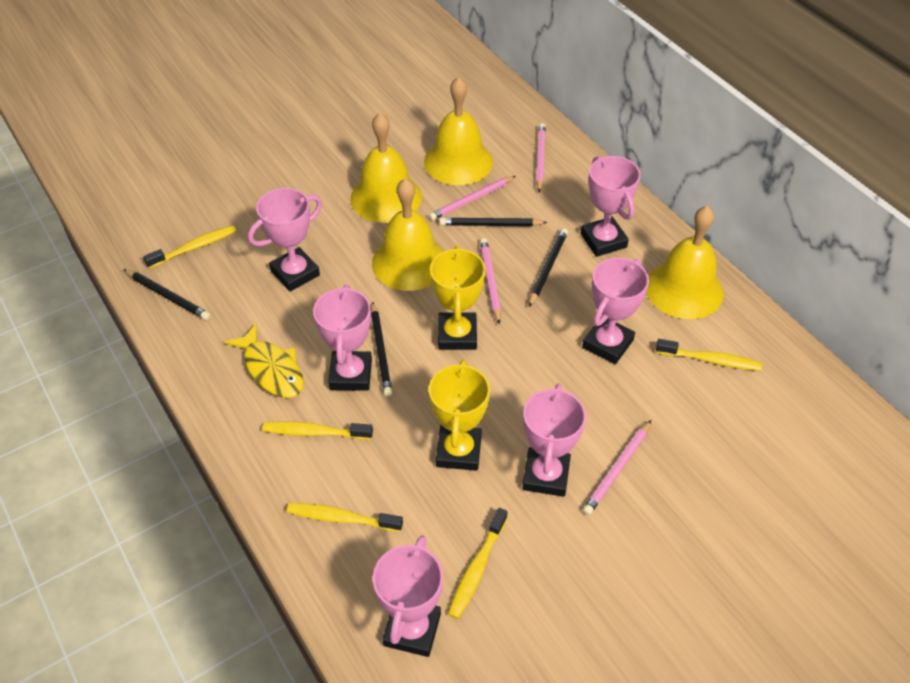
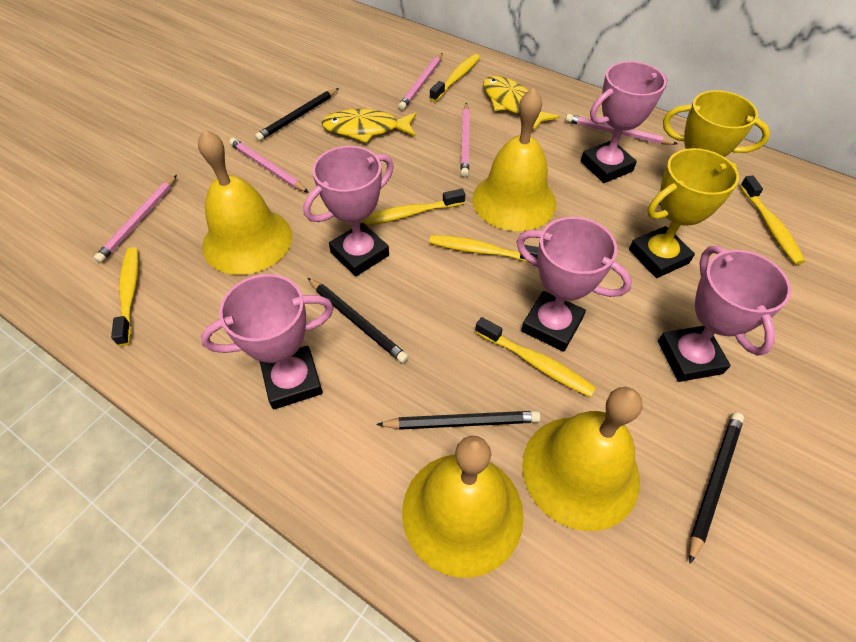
pink pencil: 4 -> 5
pink trophy: 6 -> 5
yellow fish: 1 -> 2
yellow toothbrush: 5 -> 6

